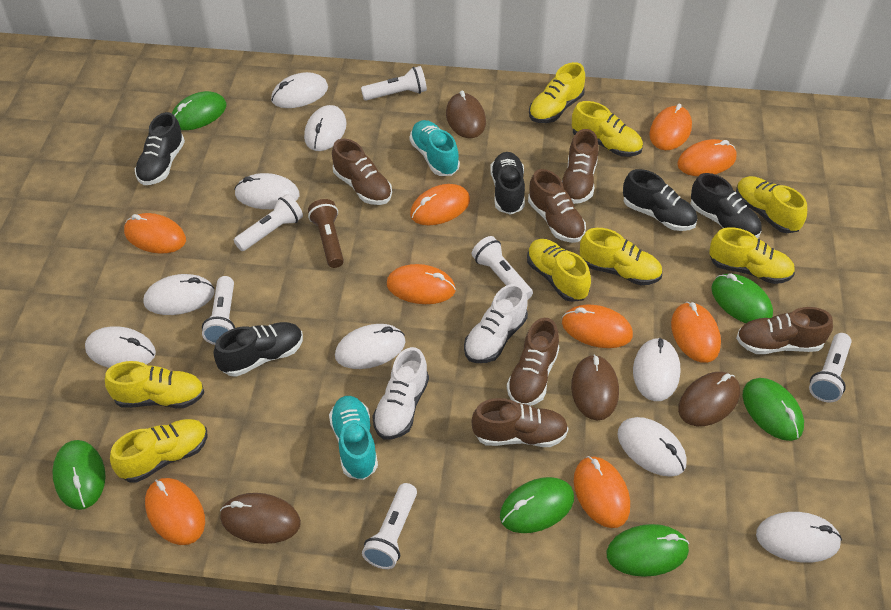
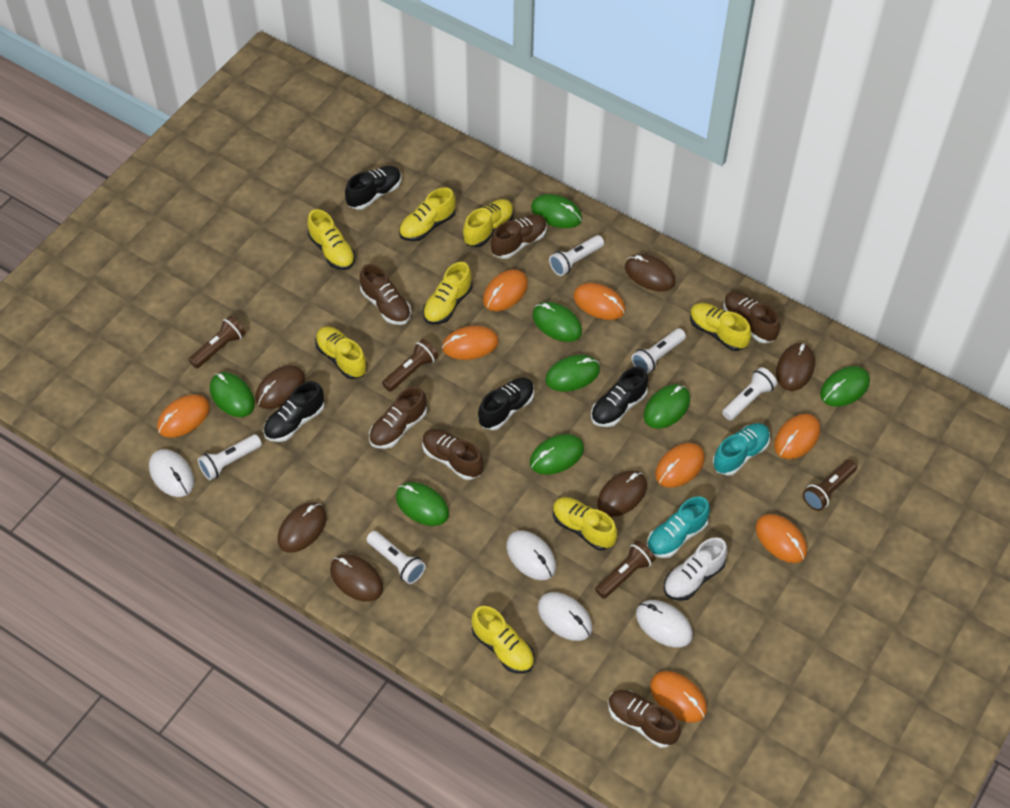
black shoe: 5 -> 4
brown flashlight: 1 -> 4
brown mouse: 4 -> 6
green mouse: 6 -> 8
orange mouse: 9 -> 8
white flashlight: 6 -> 5
white mouse: 9 -> 4
white shoe: 2 -> 1

